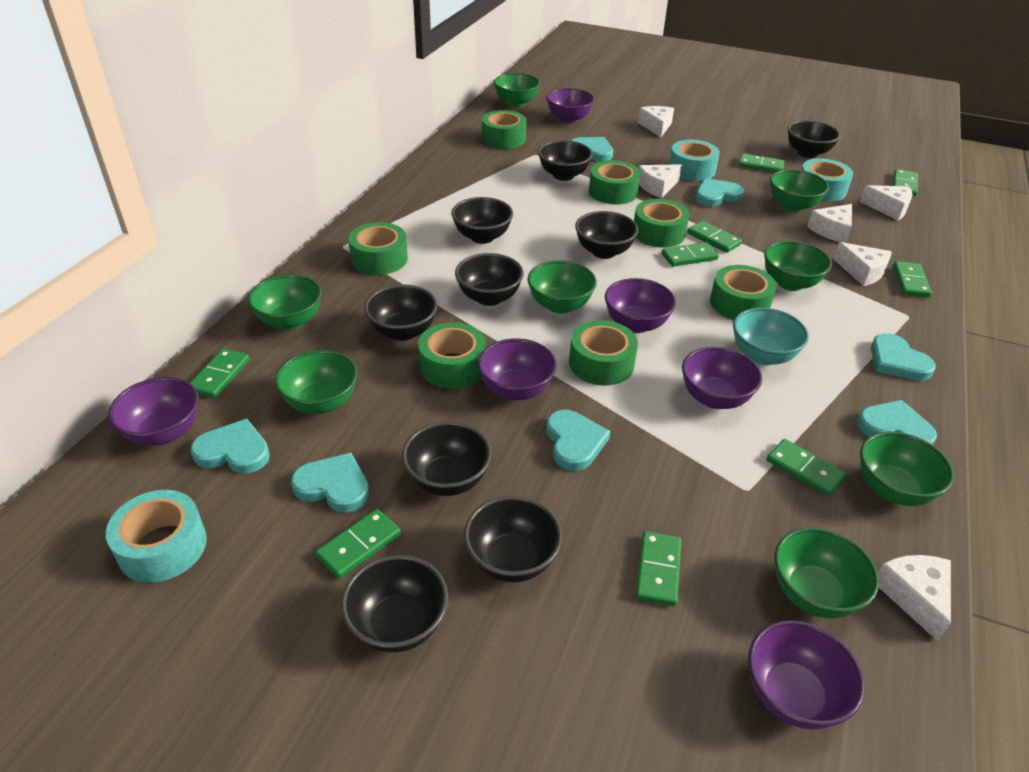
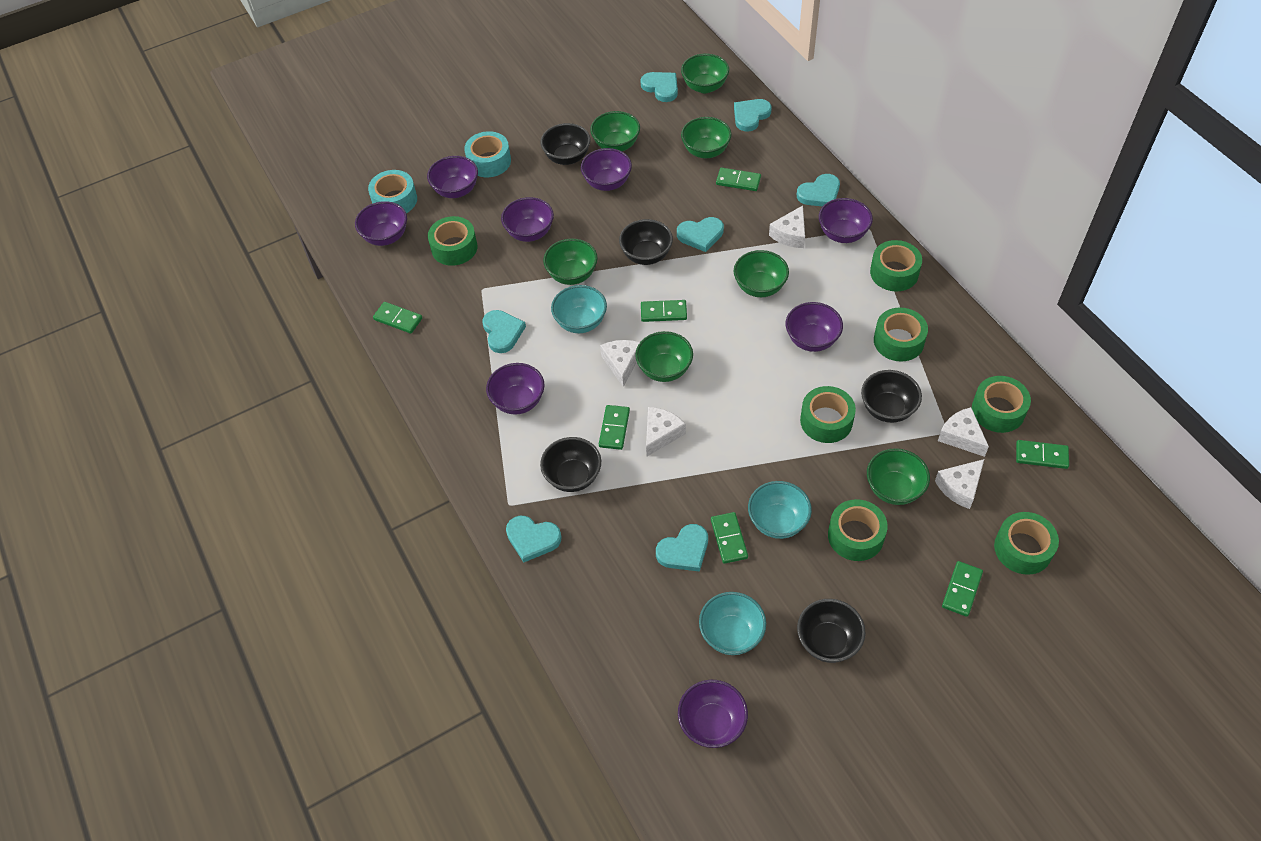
black bowl: 9 -> 5
green bowl: 8 -> 7
green domino: 9 -> 7
purple bowl: 6 -> 8
turquoise bowl: 1 -> 3
turquoise tape: 3 -> 2
white cheese: 6 -> 5

